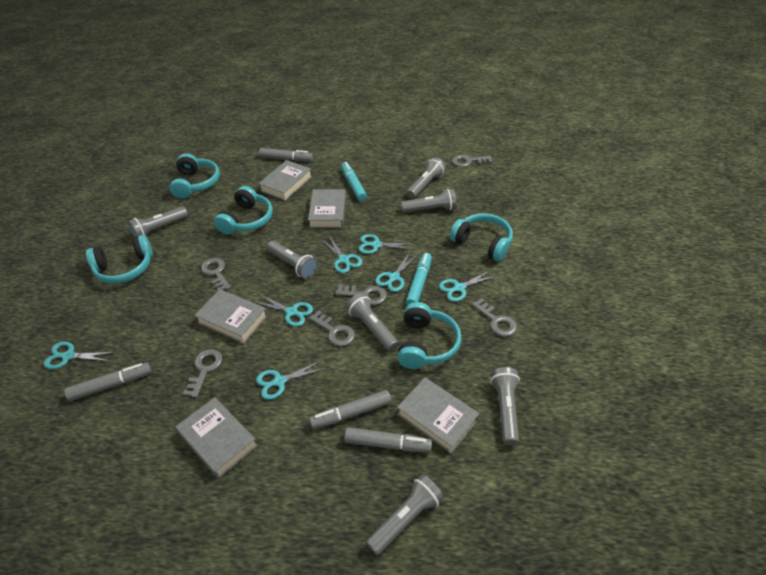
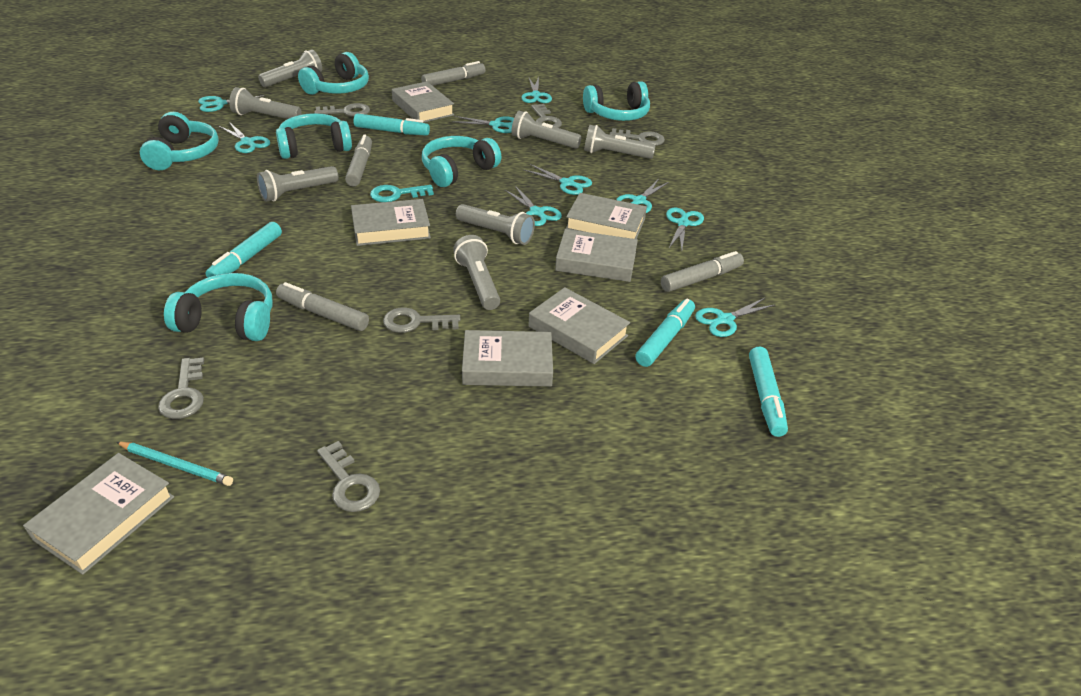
grey book: 5 -> 7
turquoise headphones: 5 -> 6
turquoise key: 0 -> 1
turquoise marker: 2 -> 4
turquoise pencil: 0 -> 1
turquoise scissors: 7 -> 9

